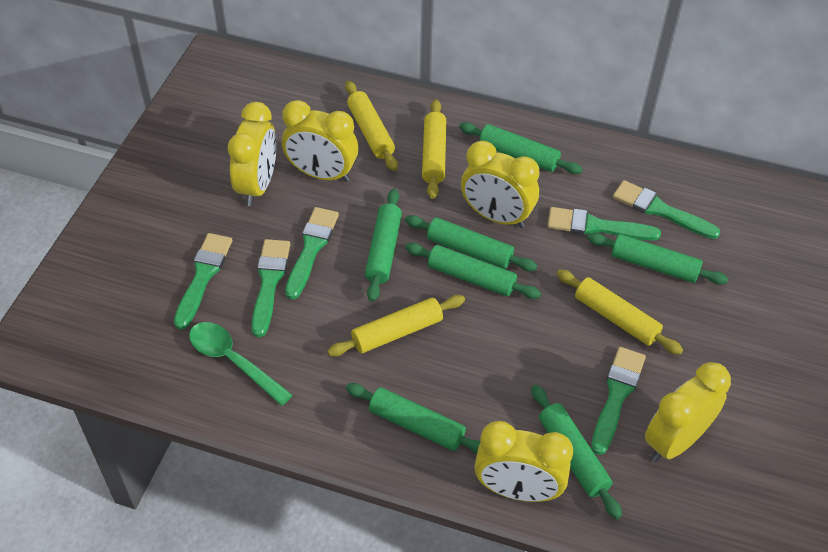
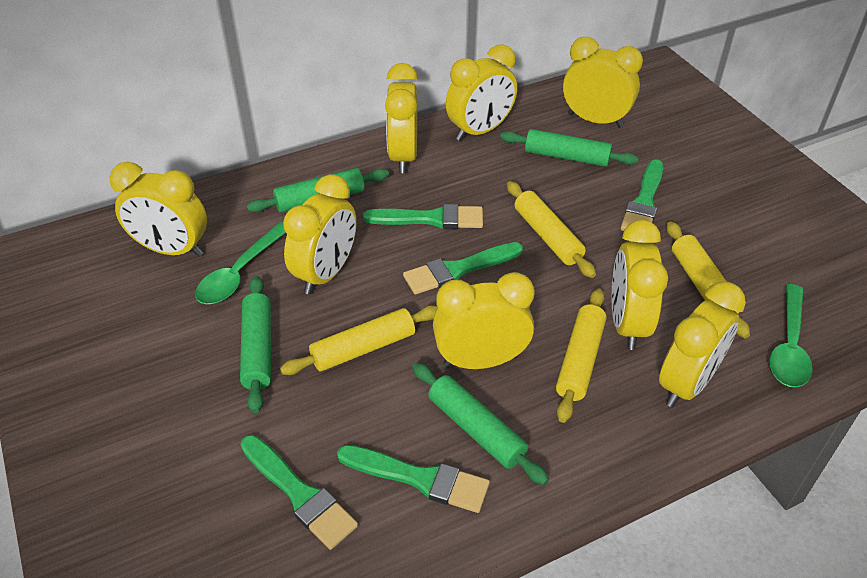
green brush: 6 -> 5
green rolling pin: 7 -> 4
green spoon: 1 -> 2
yellow clock: 5 -> 8

